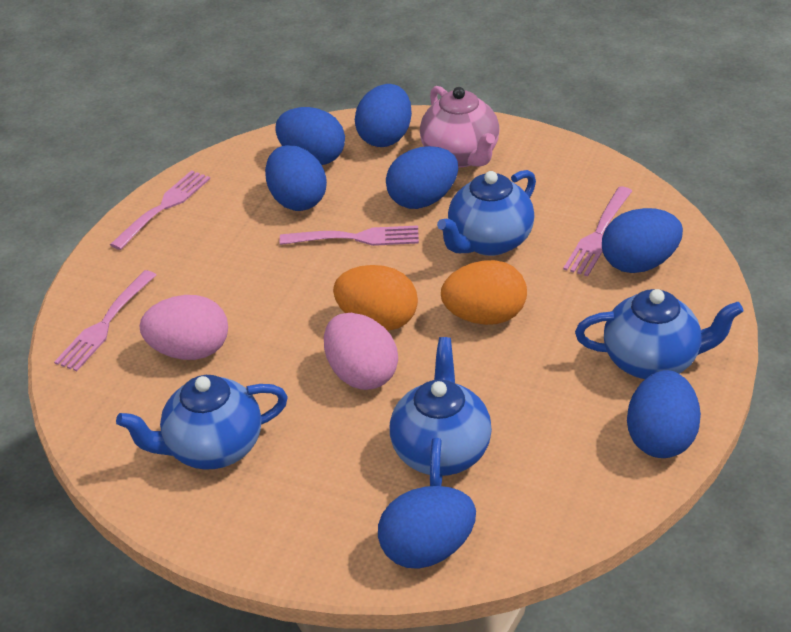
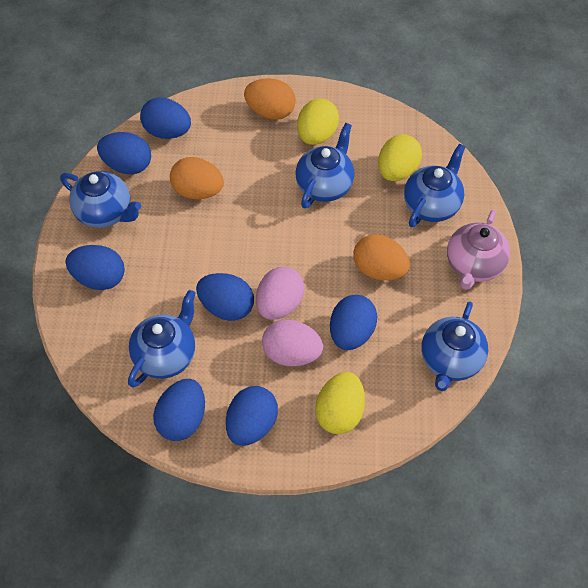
blue teapot: 4 -> 5
orange egg: 2 -> 3
pink fork: 4 -> 0
yellow egg: 0 -> 3

